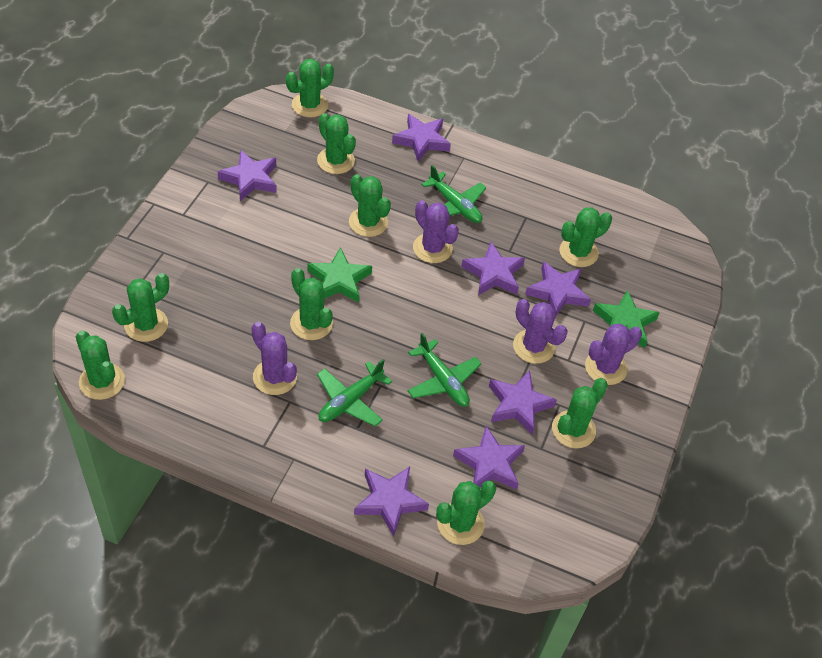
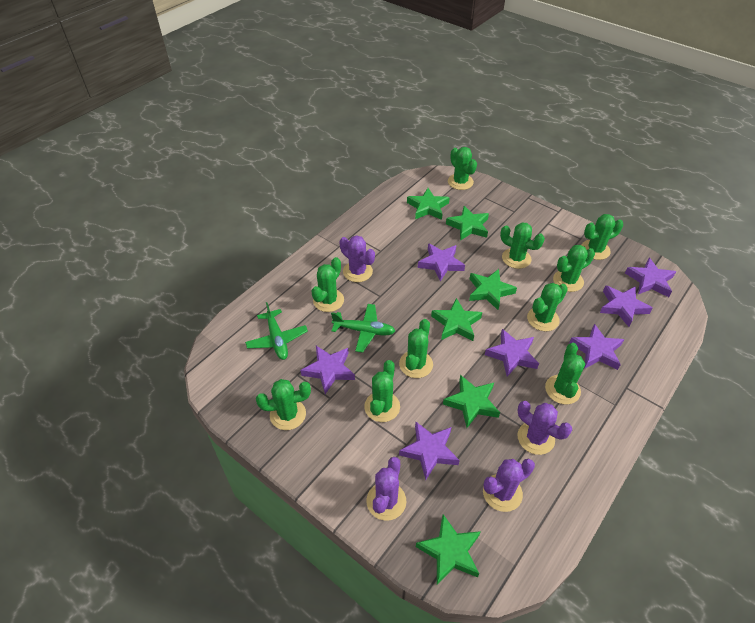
green cactus: 9 -> 10
green plane: 3 -> 2
green star: 2 -> 6

